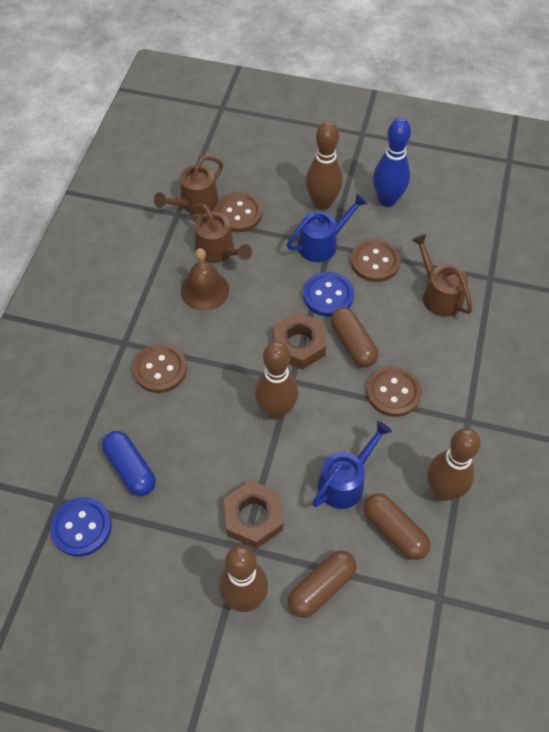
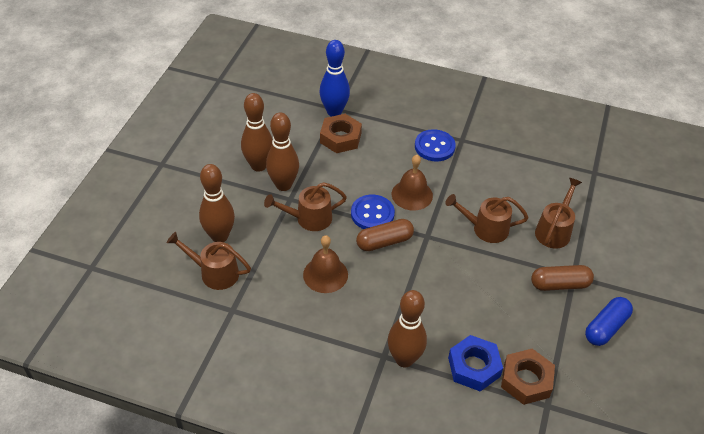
blue nut: 0 -> 1
blue watering can: 2 -> 0
brown bell: 1 -> 2
brown button: 4 -> 0
brown capsule: 3 -> 2
brown watering can: 3 -> 4

